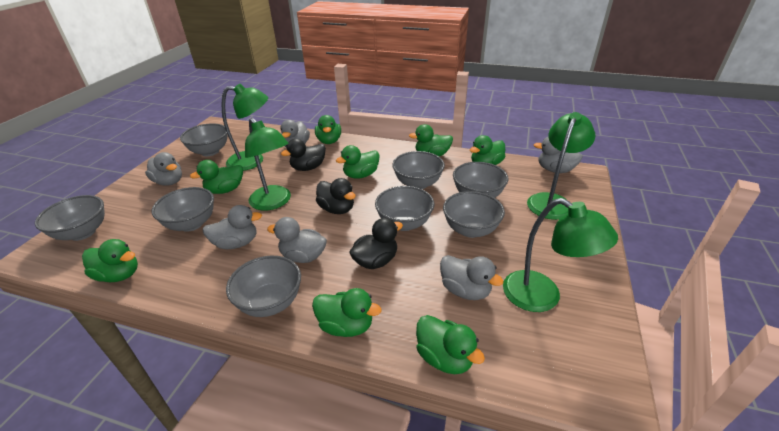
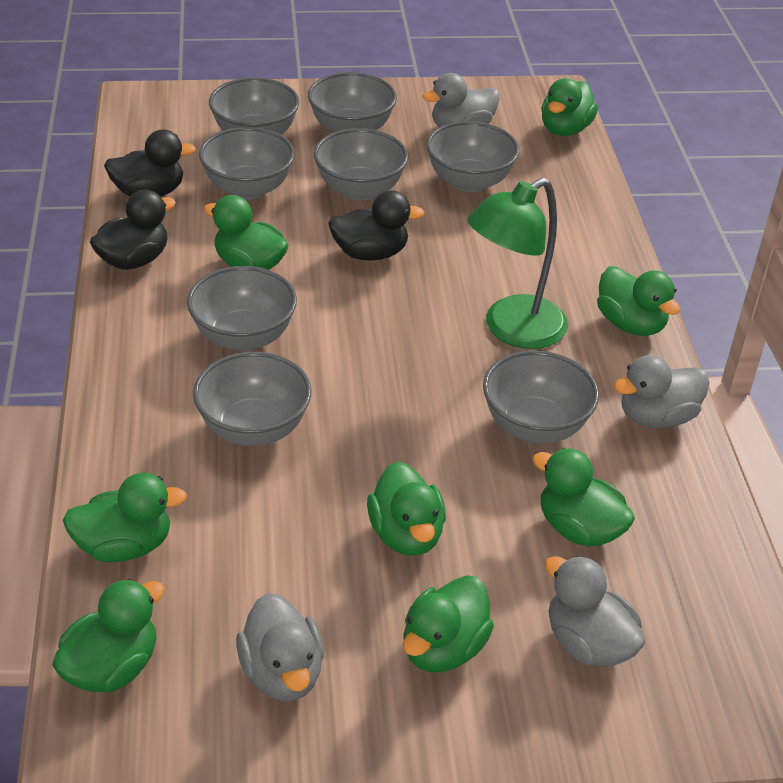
green lamp: 4 -> 1
grey duck: 6 -> 4

